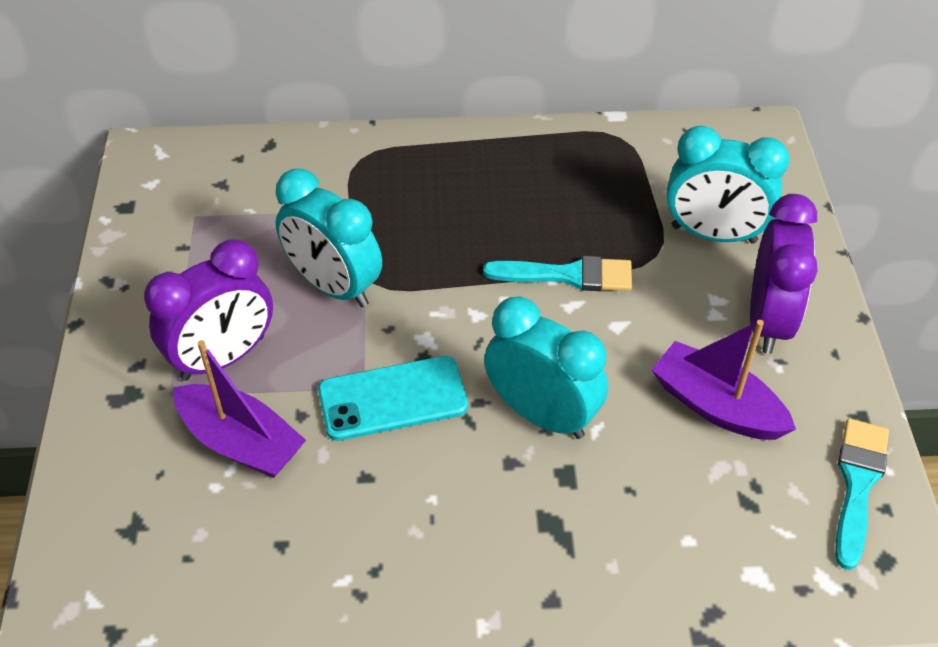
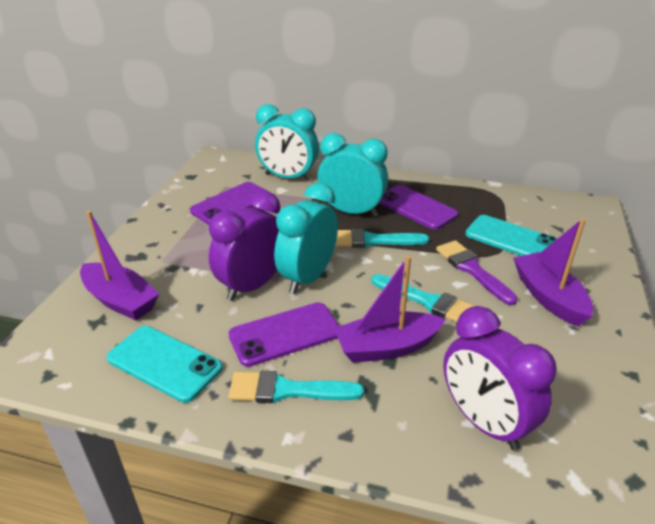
purple boat: 2 -> 3
purple brush: 0 -> 1
purple phone: 0 -> 3
turquoise brush: 2 -> 3
turquoise phone: 1 -> 2

